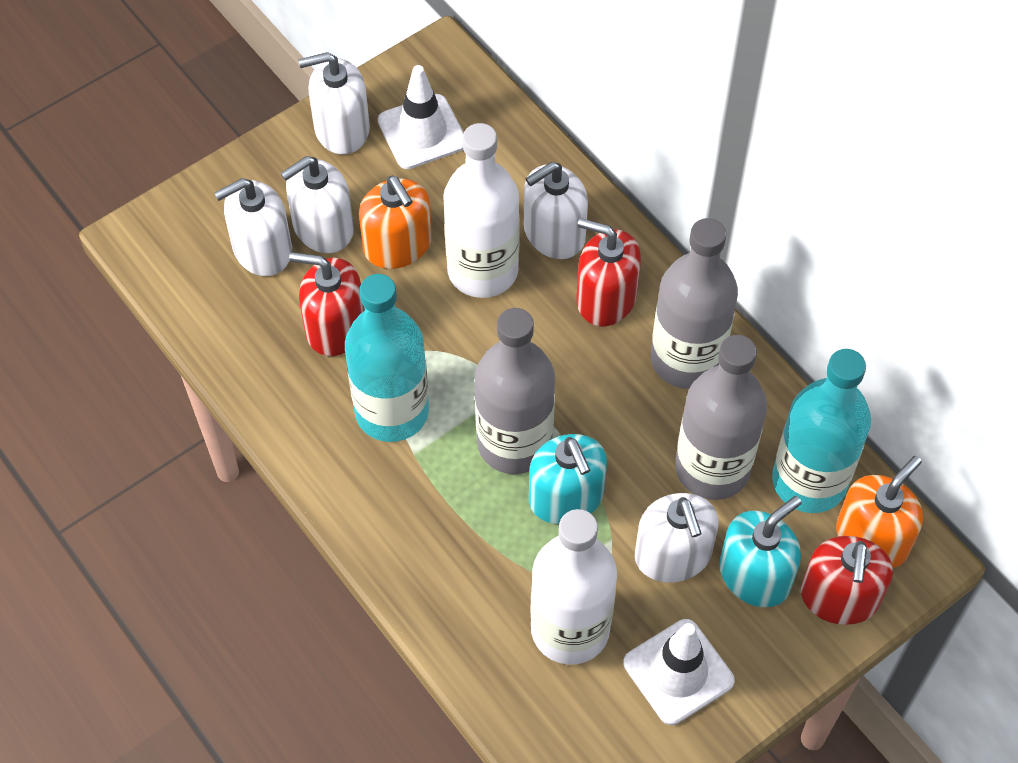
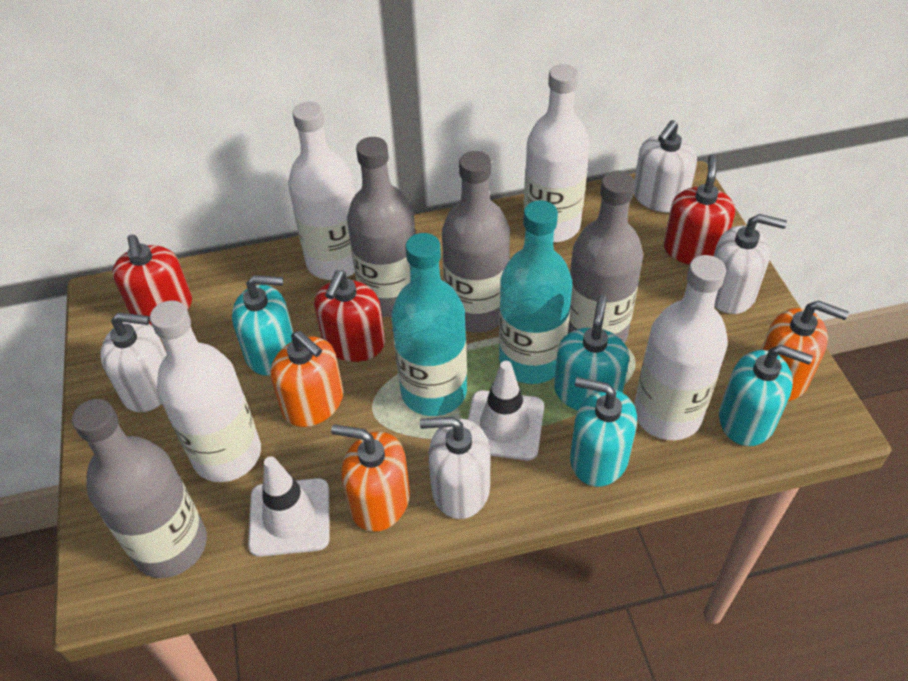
grey bottle: 3 -> 4
orange soap dispenser: 2 -> 3
turquoise soap dispenser: 2 -> 4
white bottle: 2 -> 4
white soap dispenser: 5 -> 4

